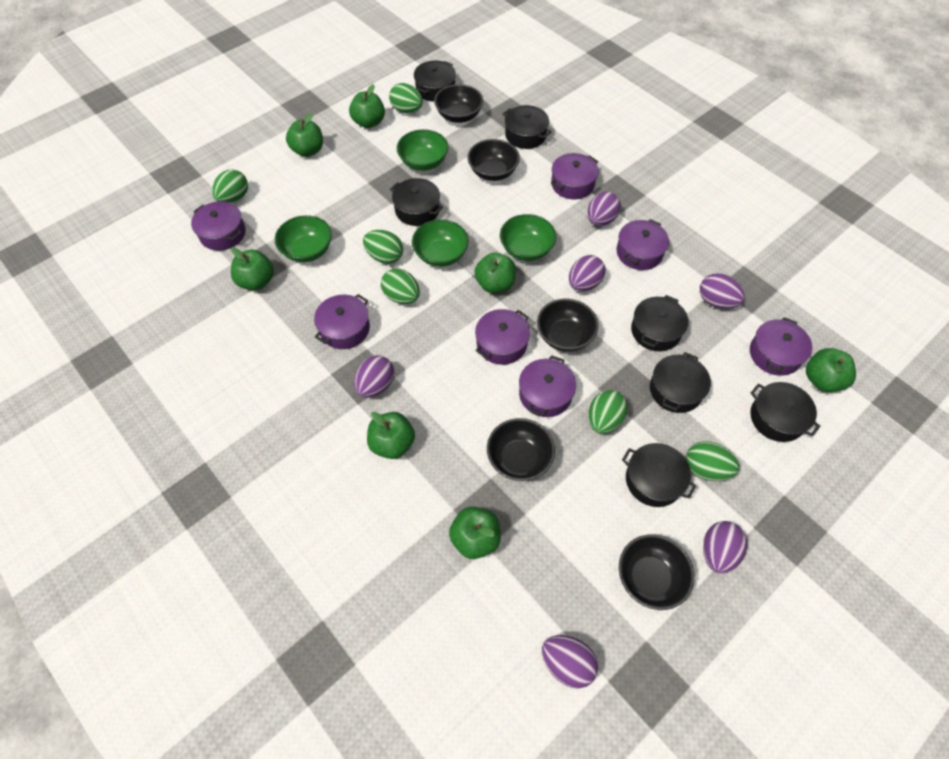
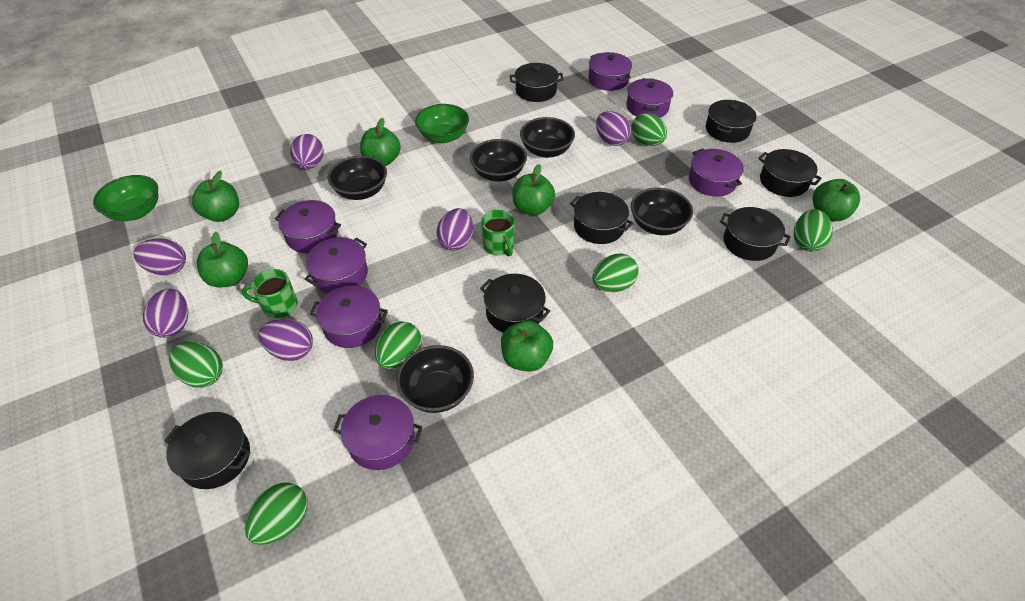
green apple: 7 -> 6
green bowl: 4 -> 2
green mug: 0 -> 2

